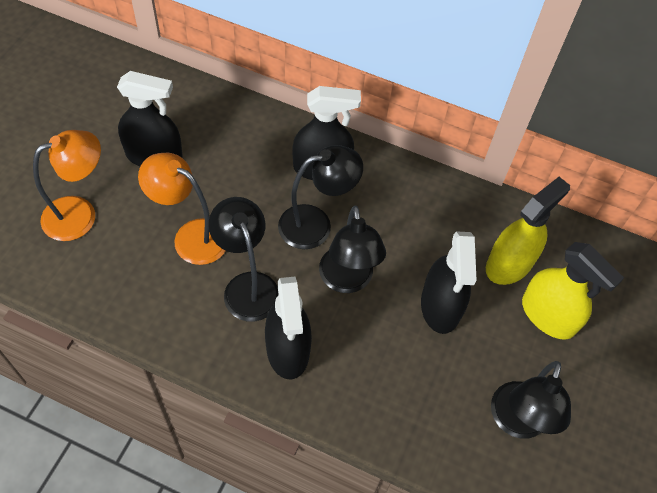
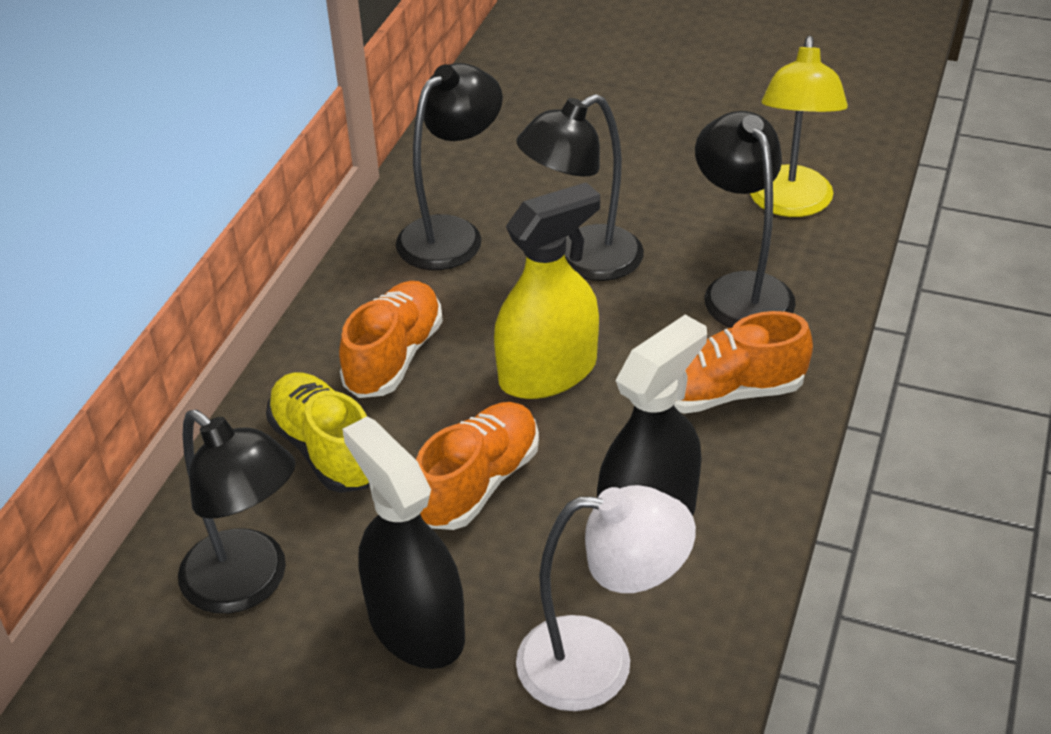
black spray bottle: 4 -> 2
orange lamp: 2 -> 0
orange shoe: 0 -> 3
white lamp: 0 -> 1
yellow lamp: 0 -> 1
yellow shoe: 0 -> 1
yellow spray bottle: 2 -> 1

